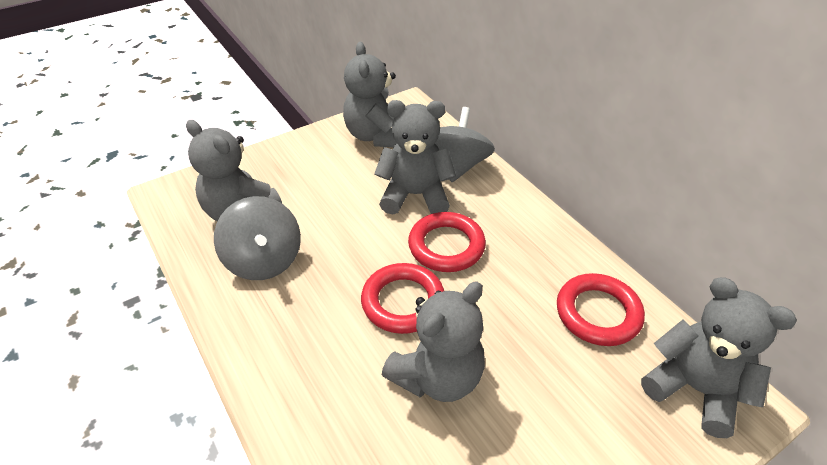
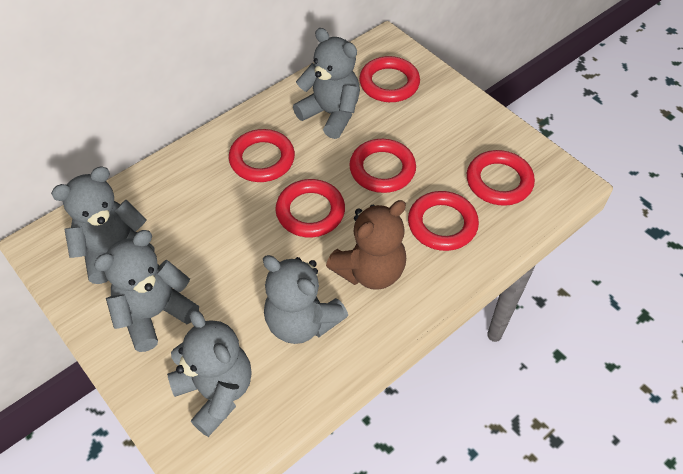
brown teddy bear: 0 -> 1
grey spinning top: 2 -> 0
red ring: 3 -> 6

